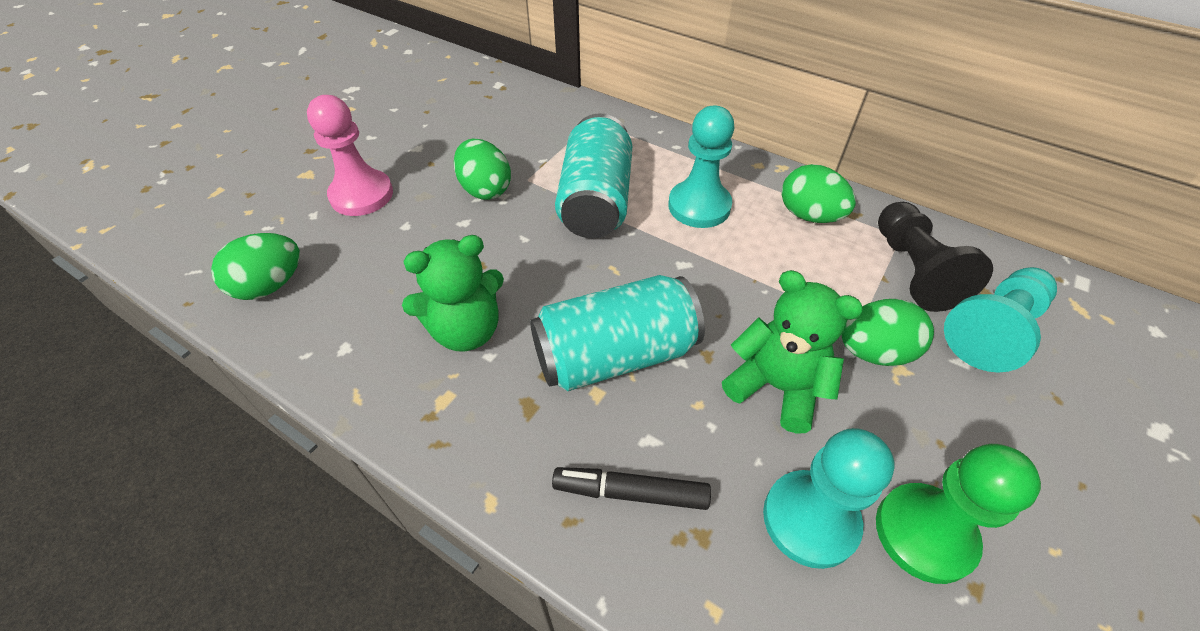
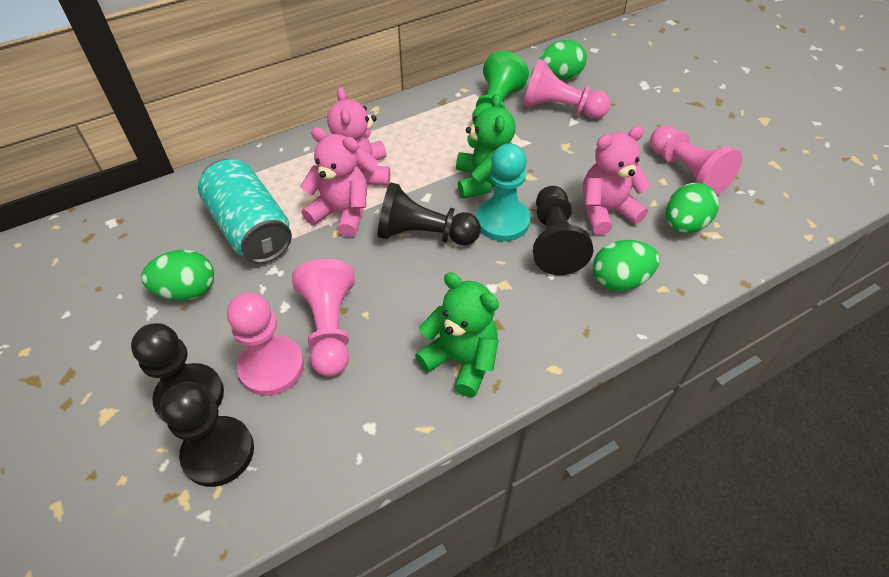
black marker: 1 -> 0
black pawn: 1 -> 4
pink pawn: 1 -> 4
pink teddy bear: 0 -> 3
turquoise can: 2 -> 1
turquoise pawn: 3 -> 1

